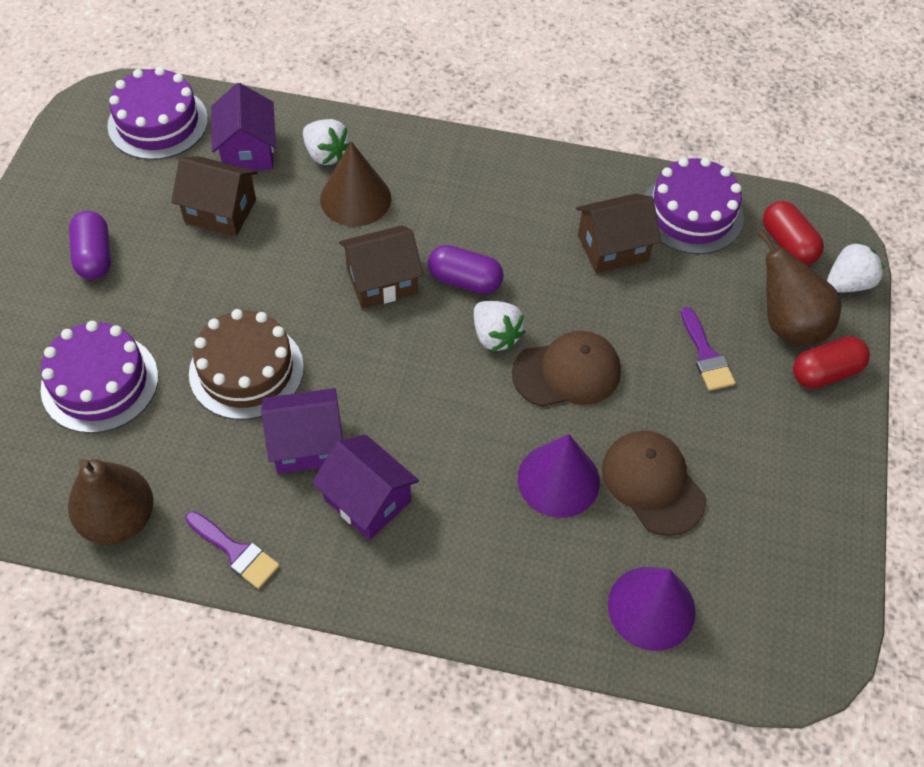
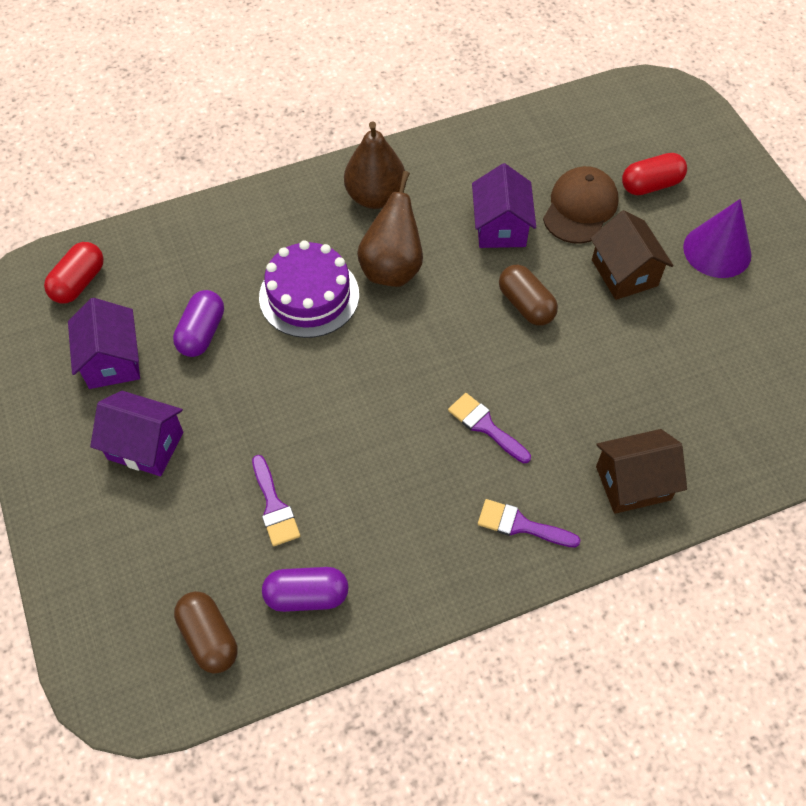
brown cake: 1 -> 0
brown cap: 2 -> 1
brown capsule: 0 -> 2
brown cone: 1 -> 0
brown house: 3 -> 2
purple brush: 2 -> 3
purple cake: 3 -> 1
purple cone: 2 -> 1
white strawberry: 3 -> 0

